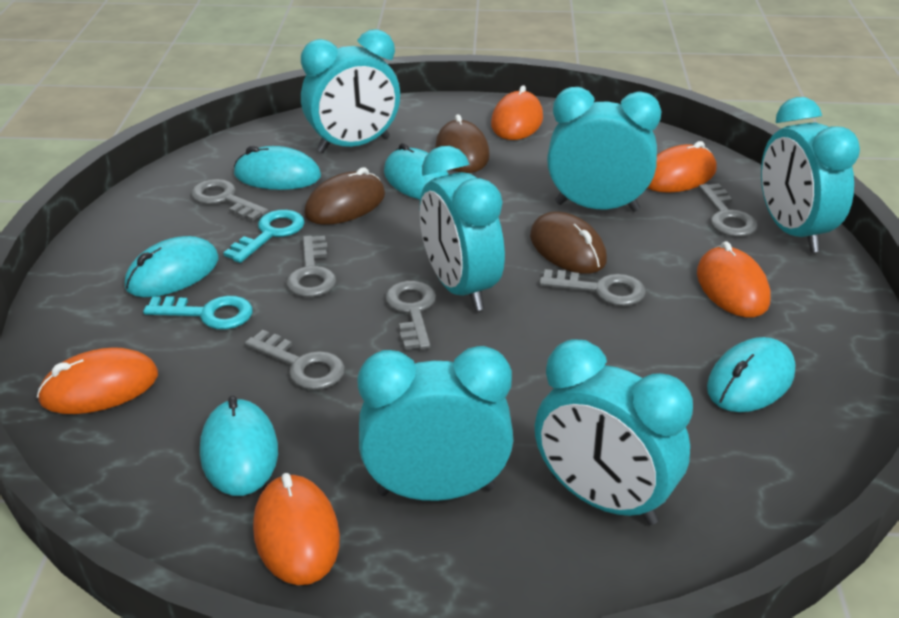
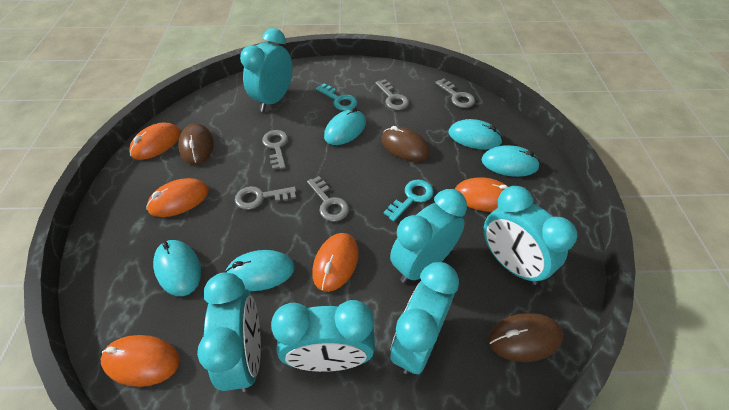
grey key: 6 -> 5

